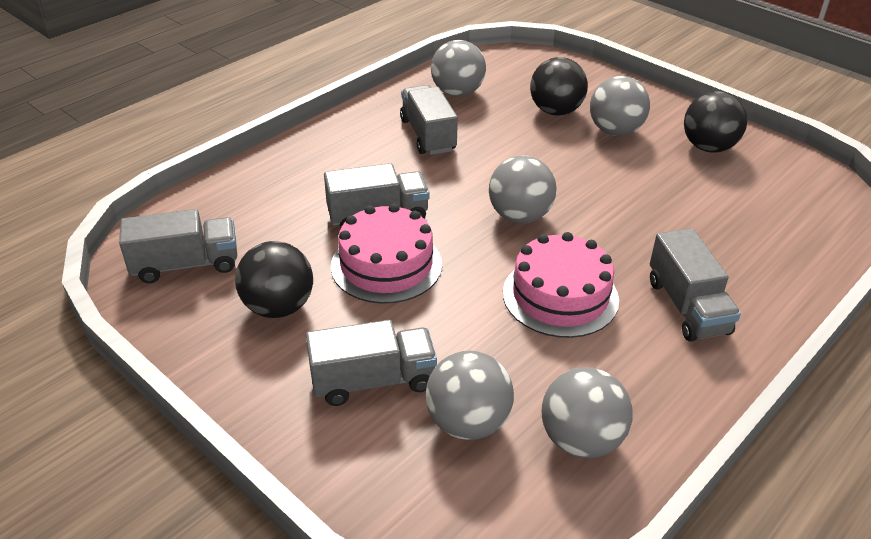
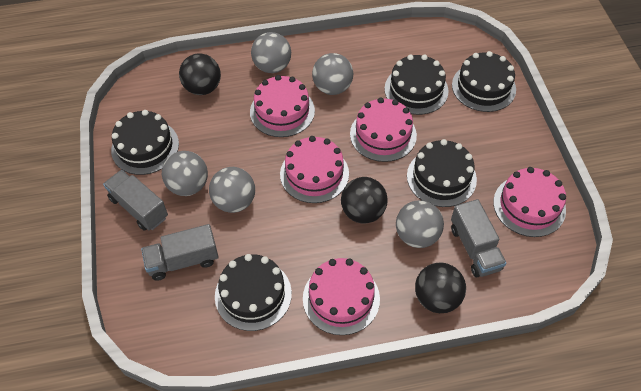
black cake: 0 -> 5
grey truck: 5 -> 3
pink cake: 2 -> 5

